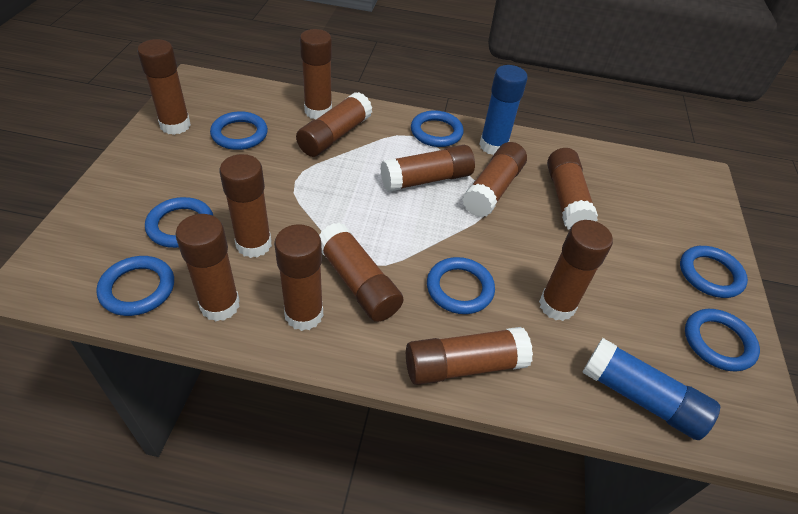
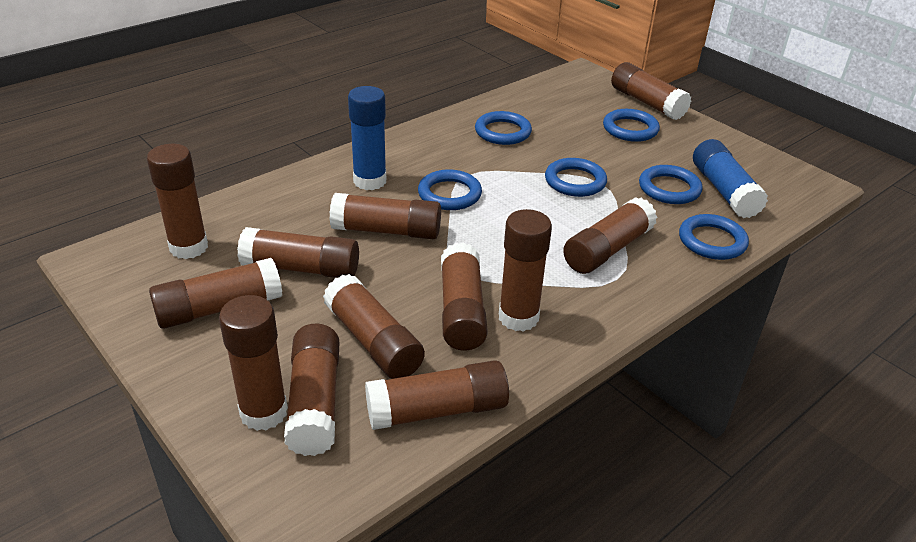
blue ring: 7 -> 6

